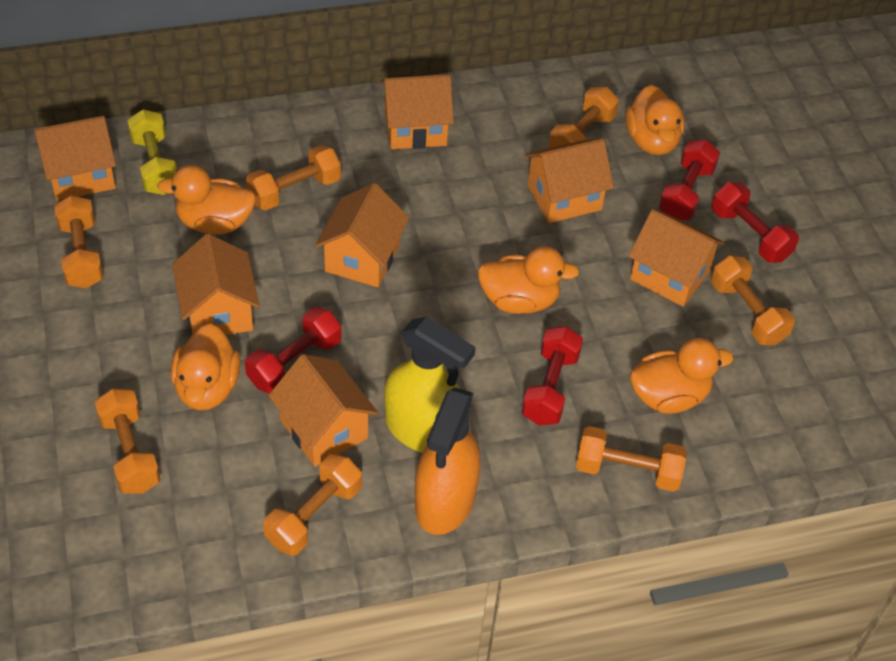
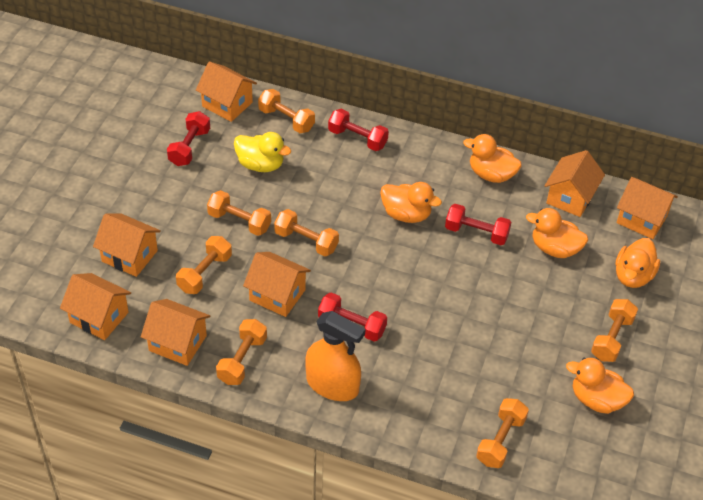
yellow duck: 0 -> 1
yellow dumbbell: 1 -> 0
yellow spray bottle: 1 -> 0

